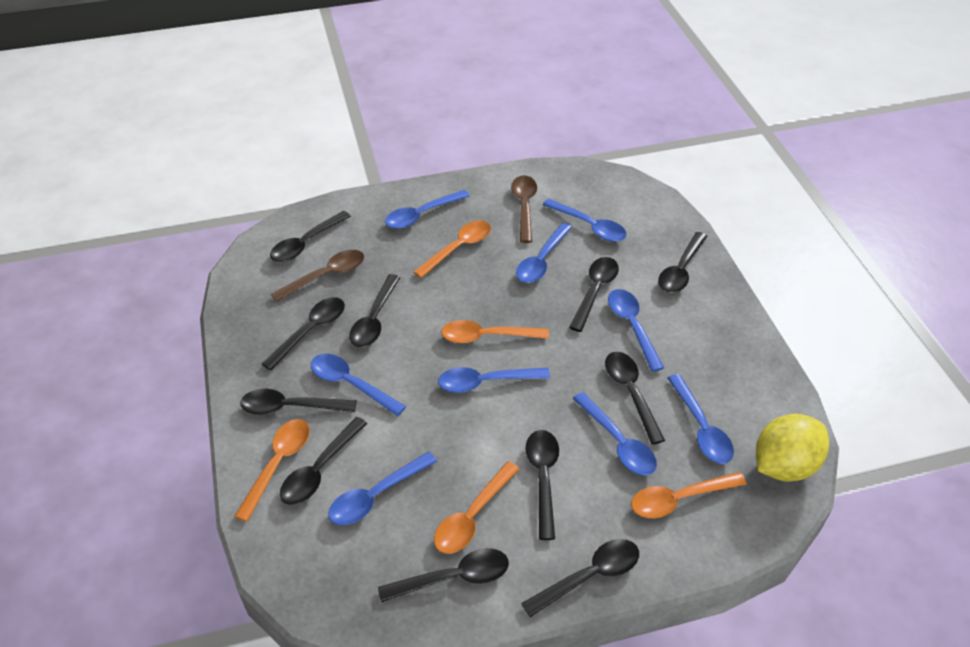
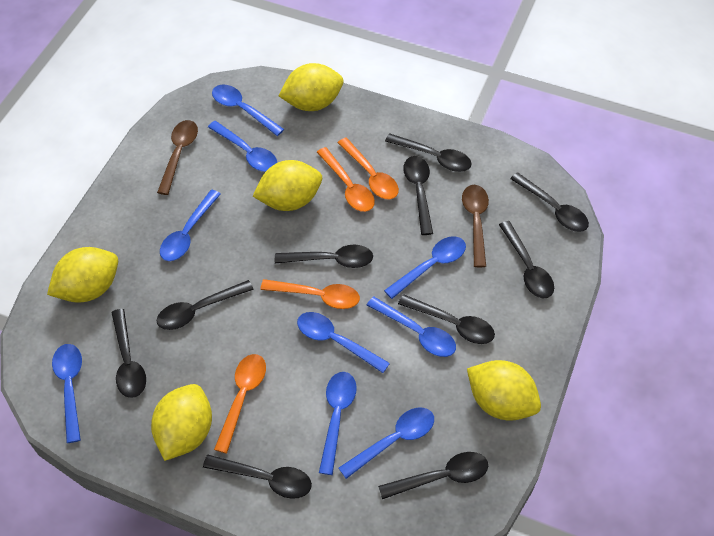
black spoon: 11 -> 10
orange spoon: 5 -> 4
yellow lemon: 1 -> 5

